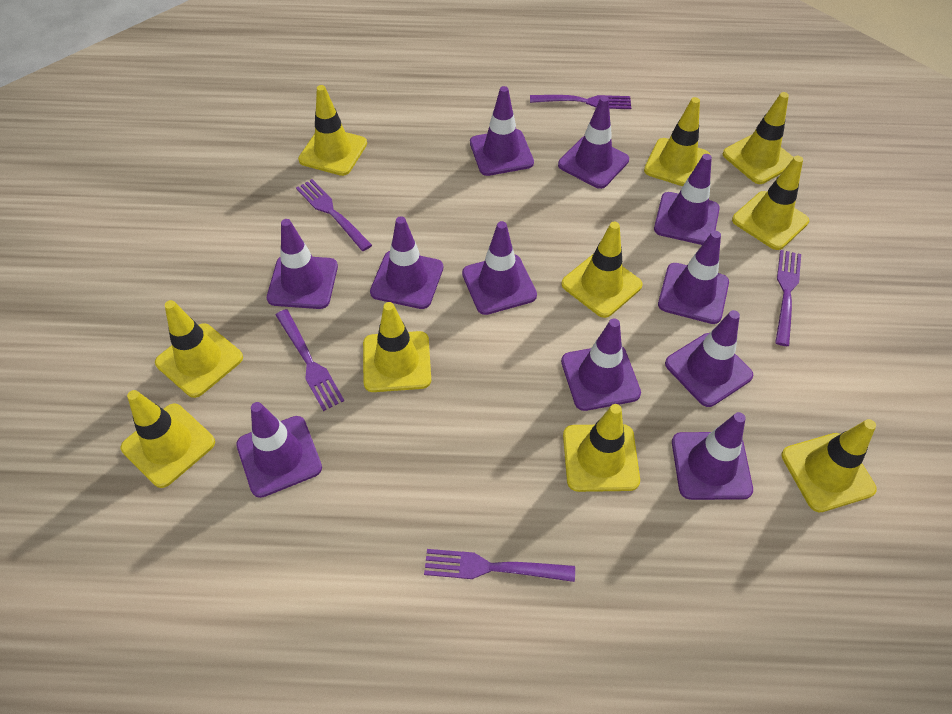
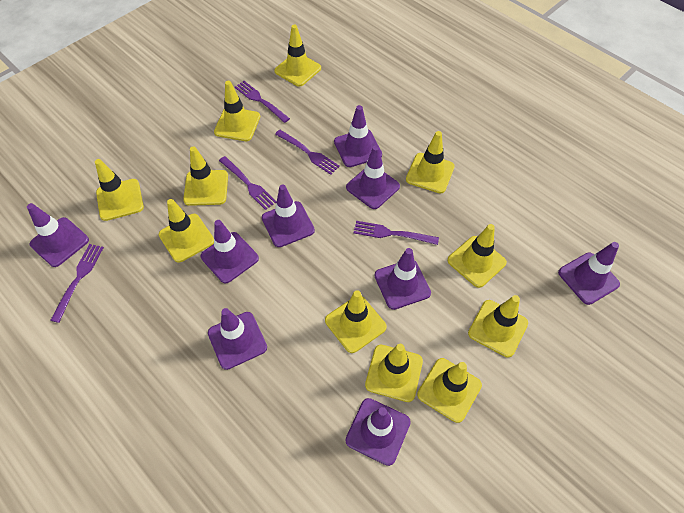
purple traffic cone: 11 -> 9
yellow traffic cone: 10 -> 11

